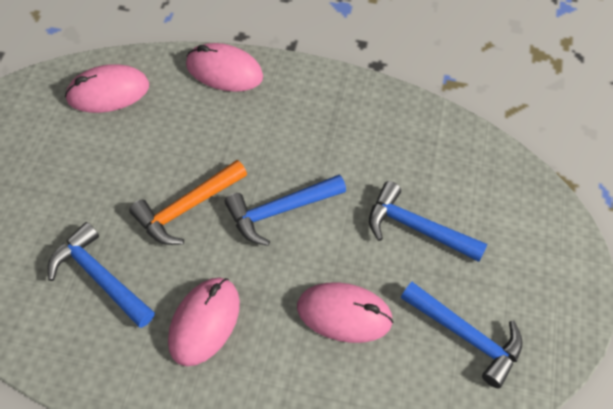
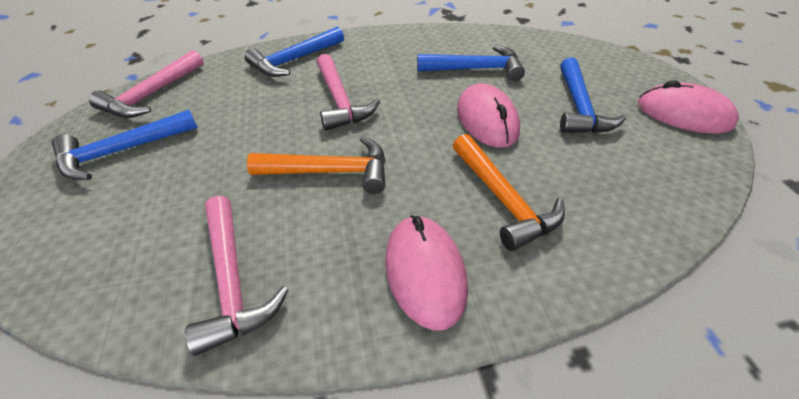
orange hammer: 1 -> 2
pink hammer: 0 -> 3
pink mouse: 4 -> 3

